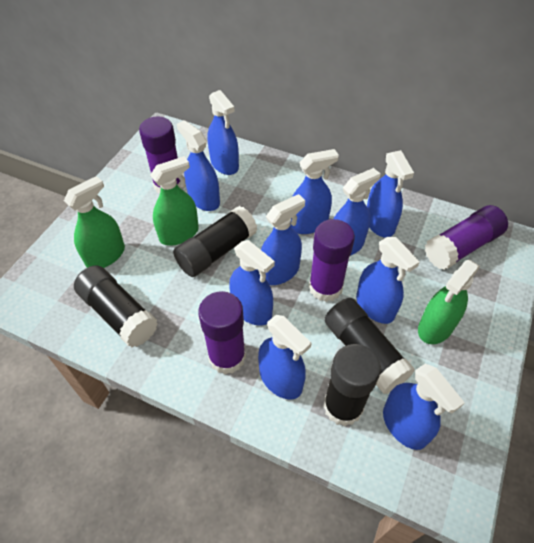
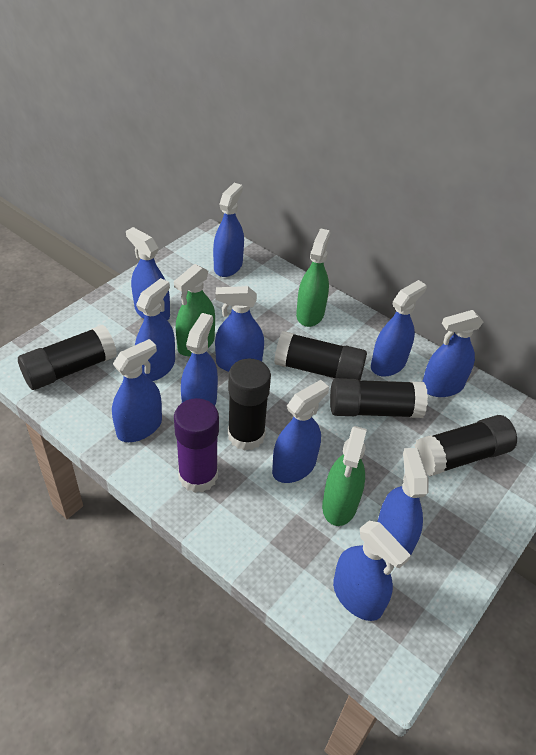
black glue stick: 4 -> 5
blue spray bottle: 10 -> 11
purple glue stick: 4 -> 1

